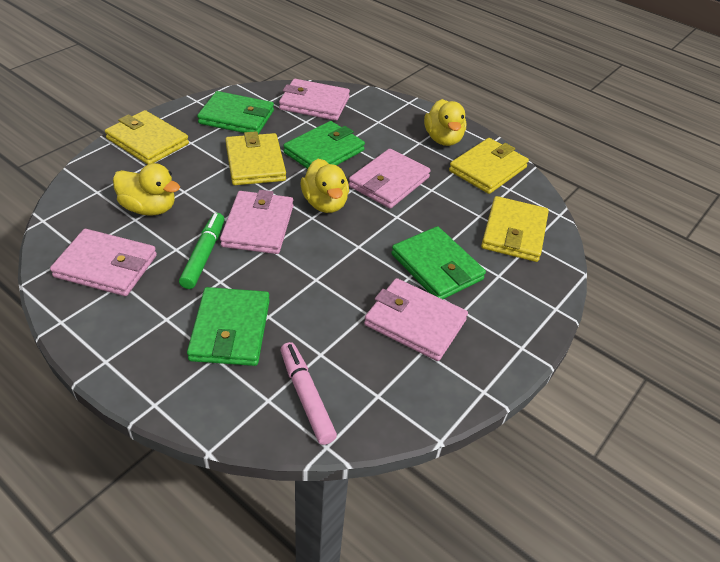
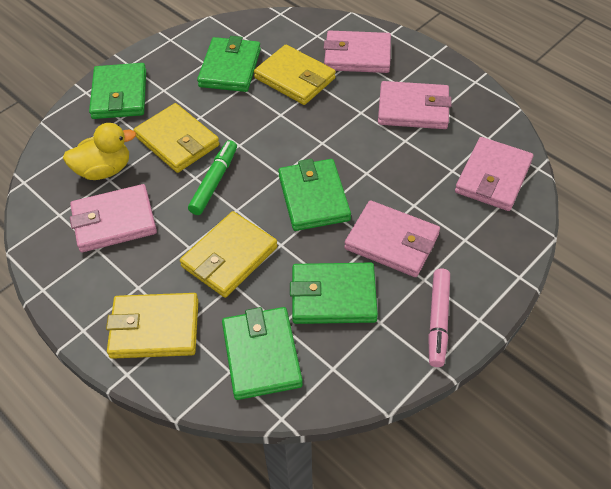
green wallet: 4 -> 5
yellow duck: 3 -> 1

